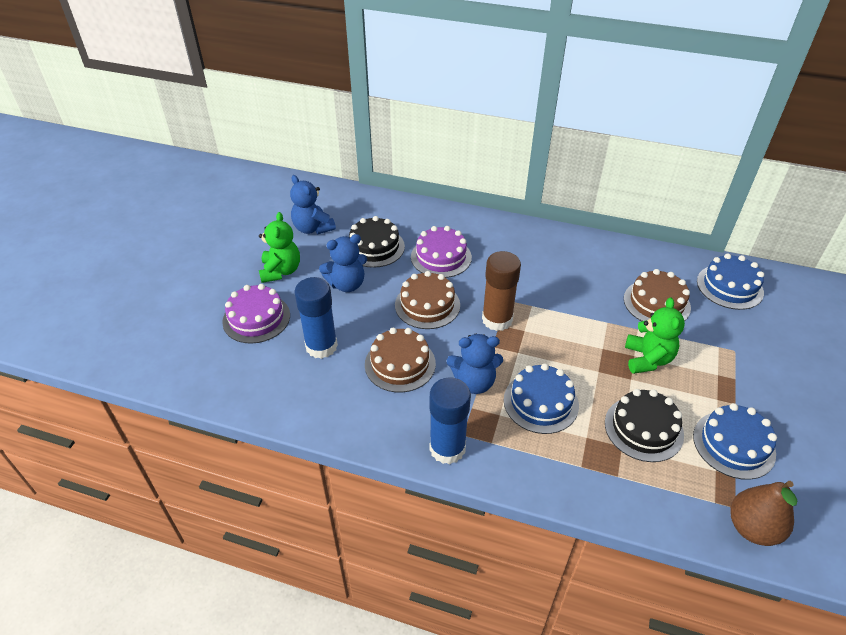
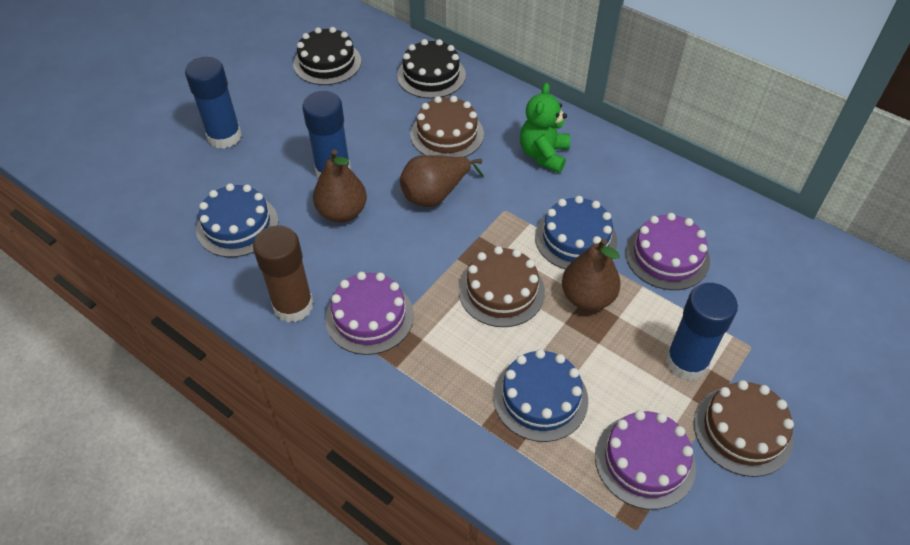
blue glue stick: 2 -> 3
blue teddy bear: 3 -> 0
brown pear: 1 -> 3
green teddy bear: 2 -> 1
purple cake: 2 -> 3

